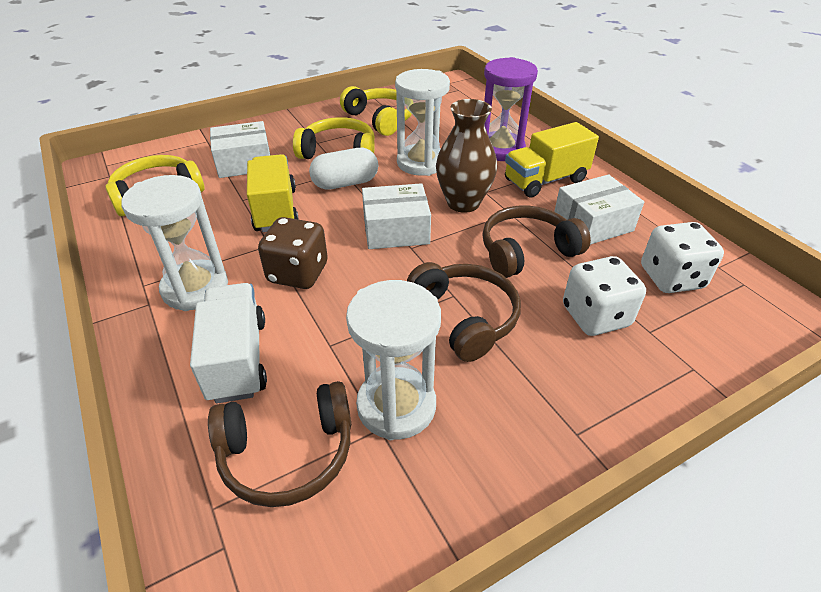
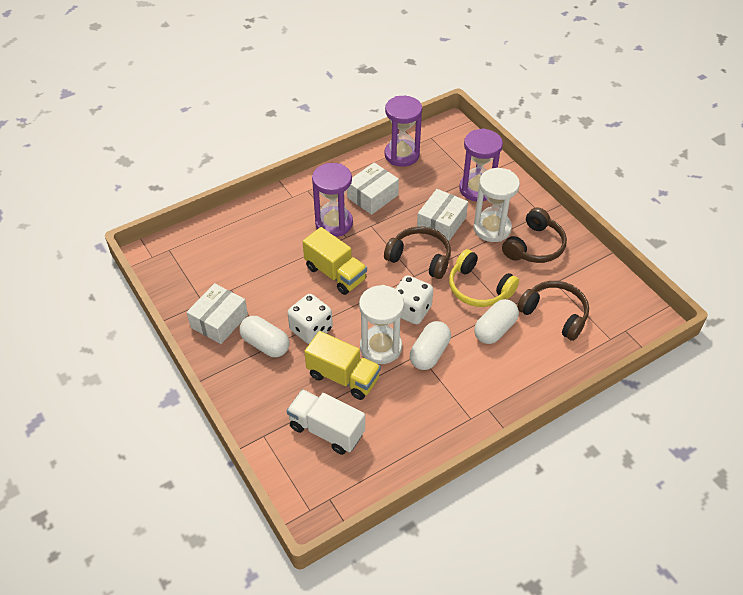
brown dice: 1 -> 0
brown vase: 1 -> 0
purple hourglass: 1 -> 3
white capsule: 1 -> 3
white hourglass: 3 -> 2
yellow headphones: 3 -> 1

